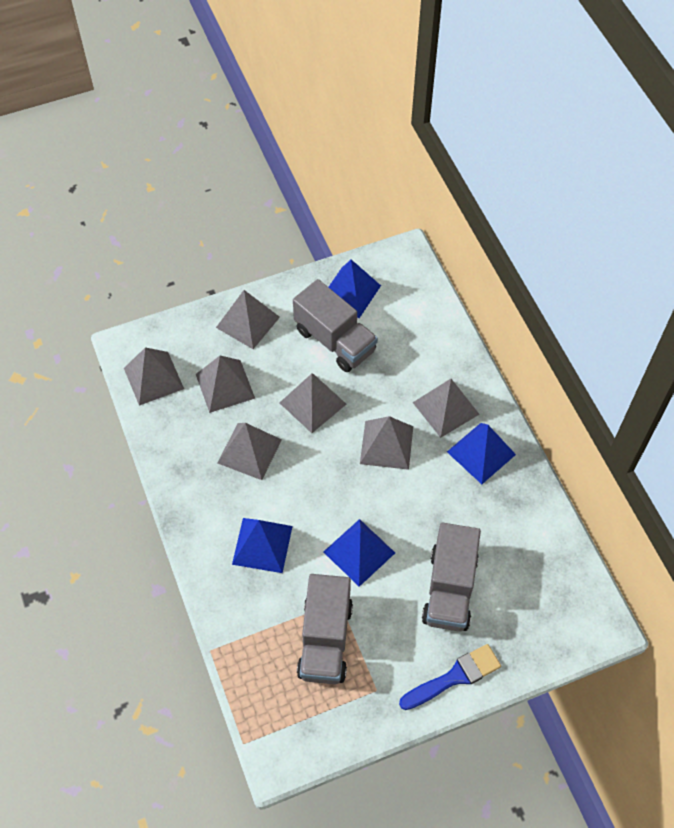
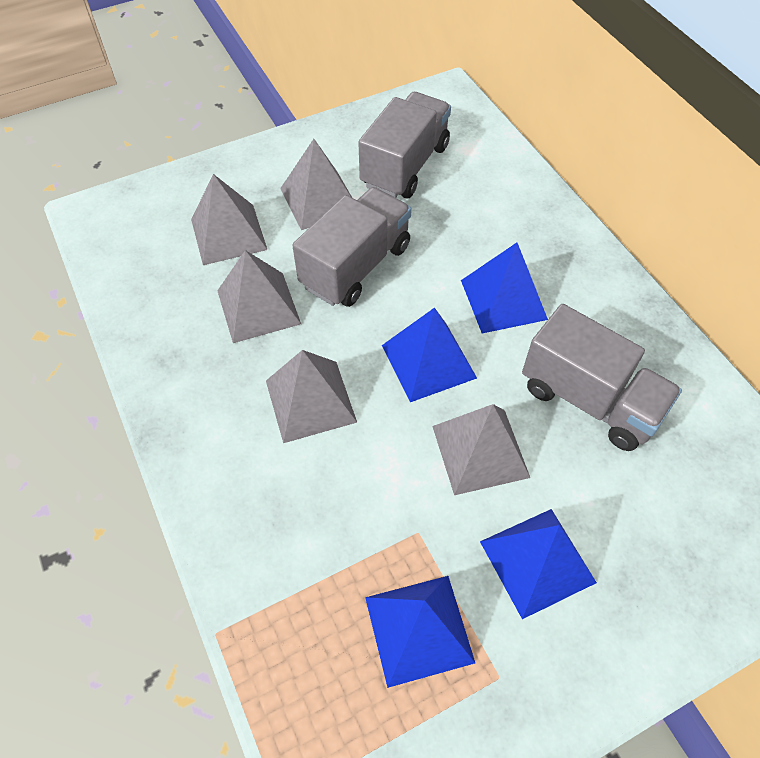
blue brush: 1 -> 0
grey pyramid: 7 -> 5

